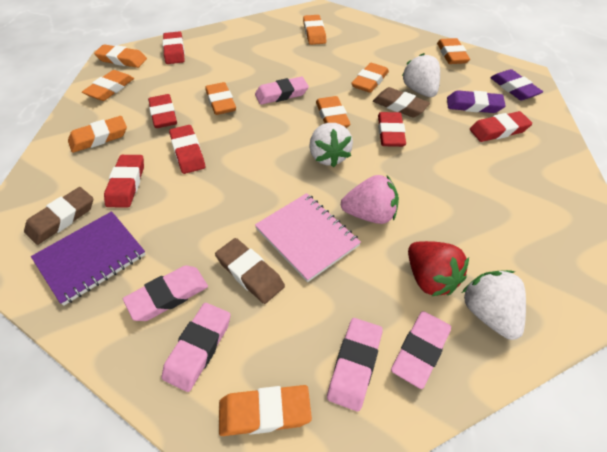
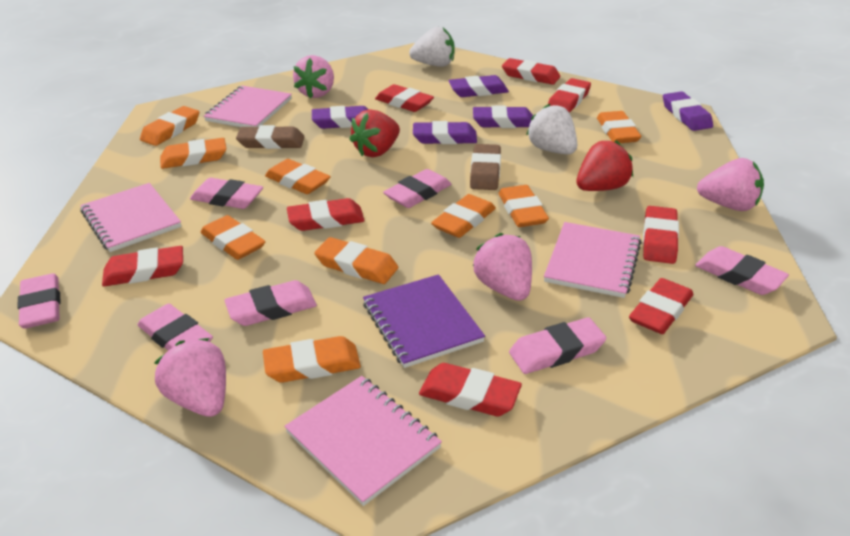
brown eraser: 3 -> 2
pink eraser: 5 -> 7
pink notebook: 1 -> 4
pink strawberry: 1 -> 4
purple eraser: 2 -> 5
red eraser: 6 -> 8
red strawberry: 1 -> 2
white strawberry: 3 -> 2

